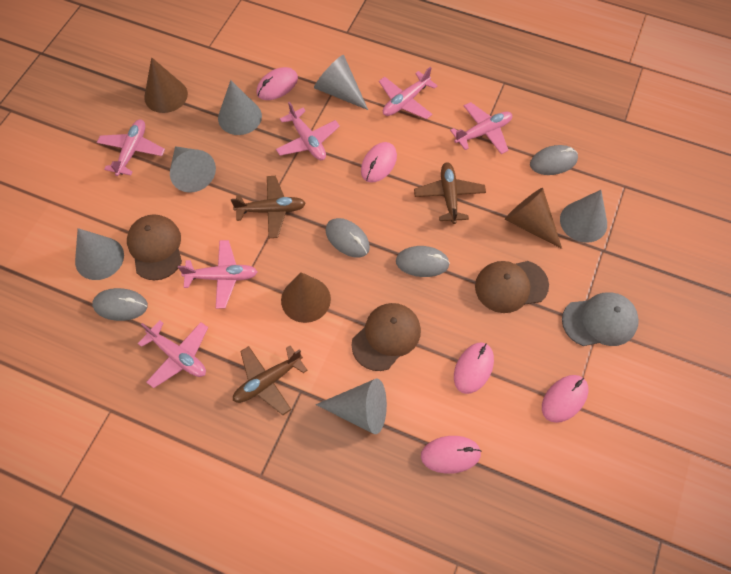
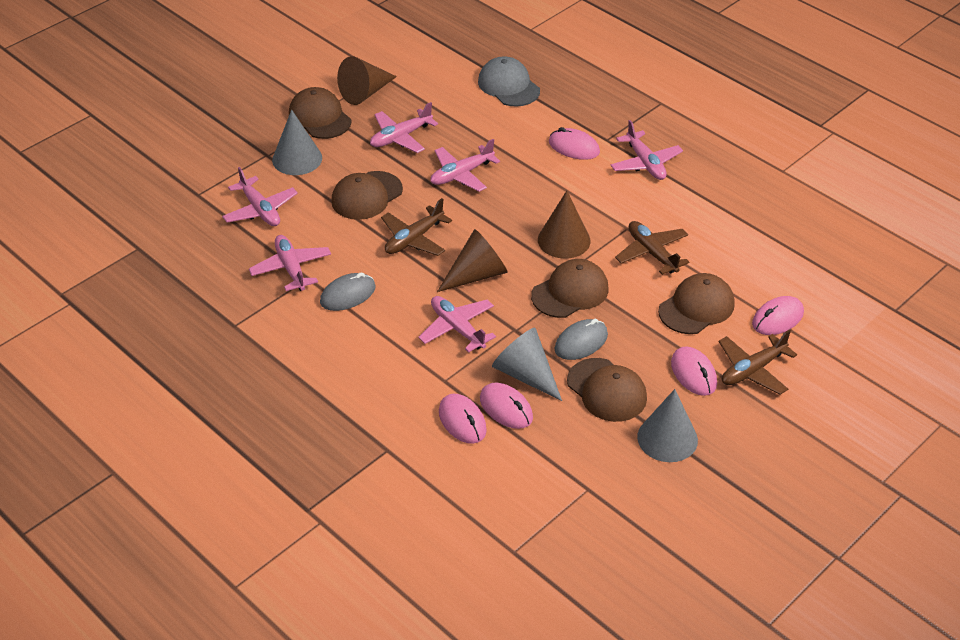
brown cap: 3 -> 5
grey cone: 6 -> 3
grey mouse: 4 -> 2

